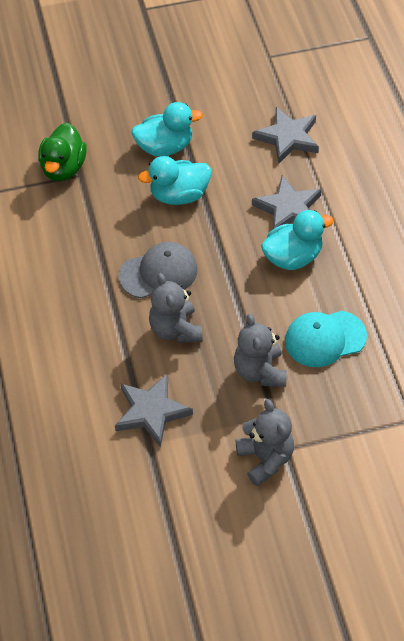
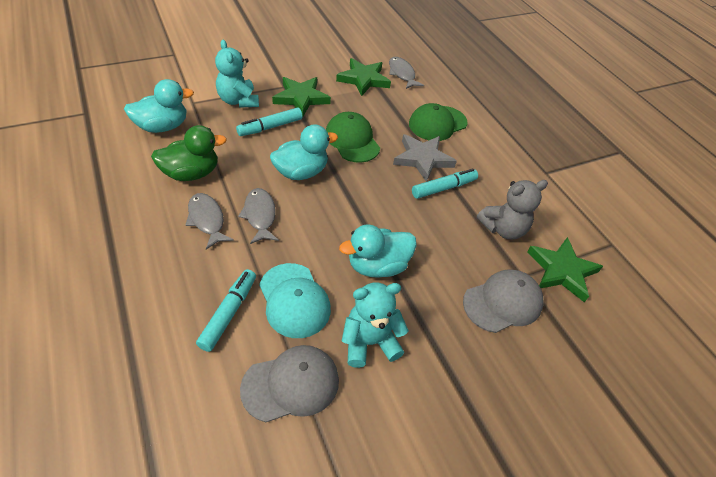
green cap: 0 -> 2
green star: 0 -> 3
grey cap: 1 -> 2
grey fish: 0 -> 3
grey star: 3 -> 1
grey teddy bear: 3 -> 1
turquoise marker: 0 -> 3
turquoise teddy bear: 0 -> 2

